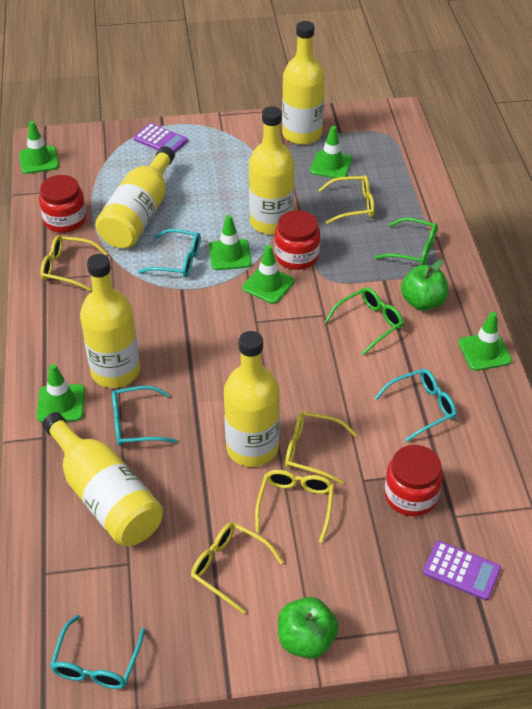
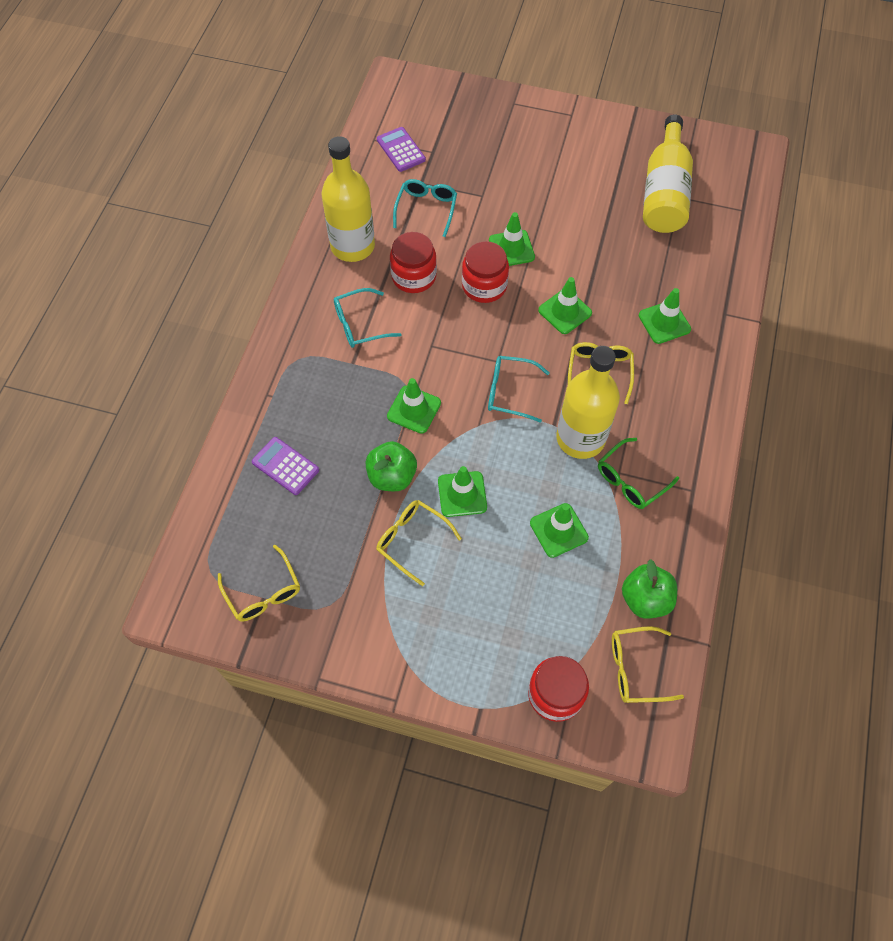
green glasses: 2 -> 1
turquoise glasses: 4 -> 3
yellow bottle: 6 -> 3
yellow glasses: 5 -> 4

